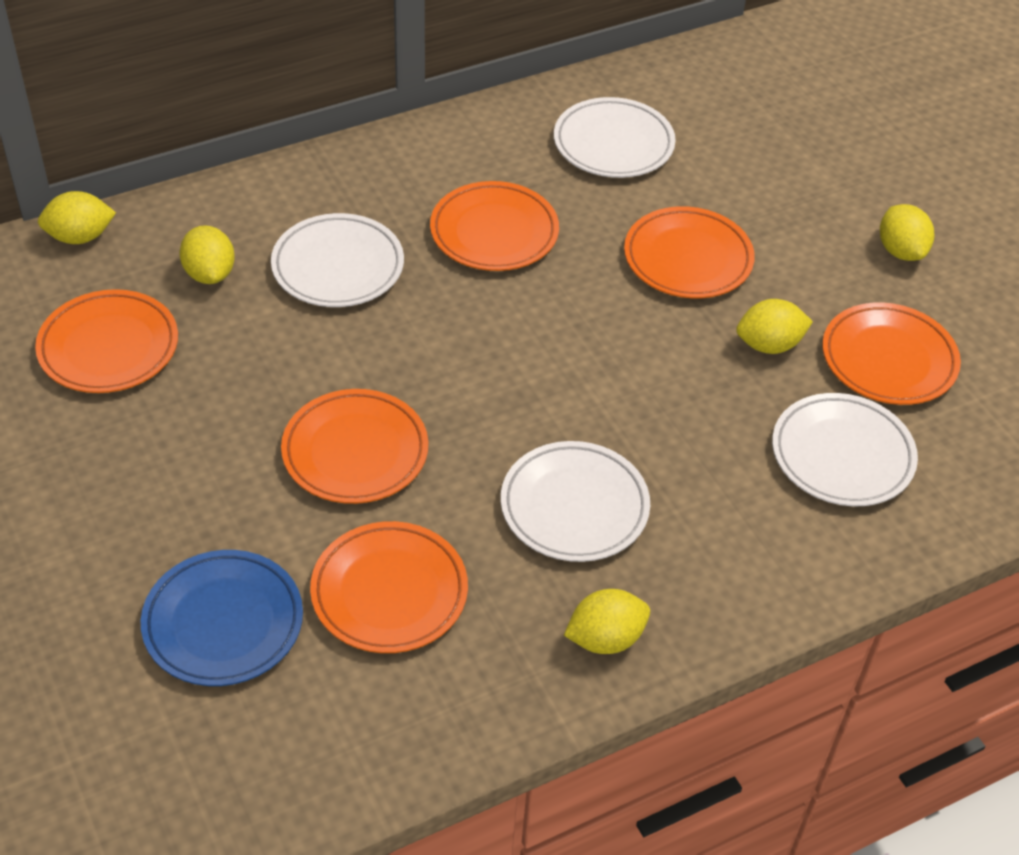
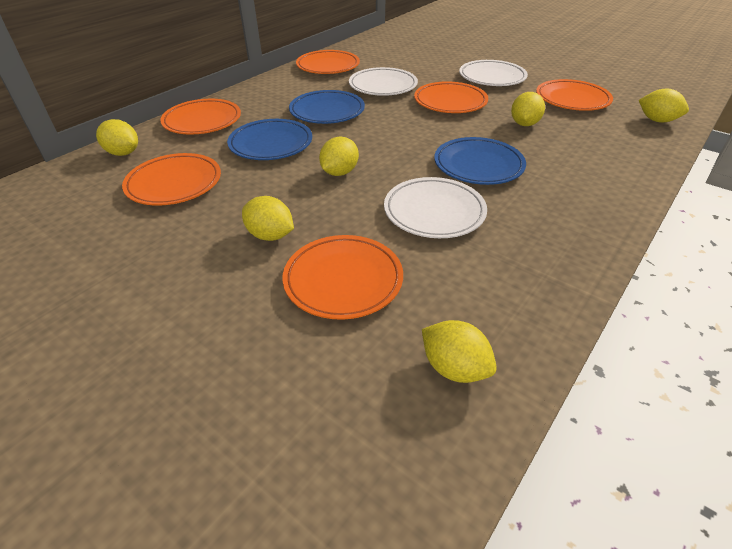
blue plate: 1 -> 3
white plate: 4 -> 3
yellow lemon: 5 -> 6

